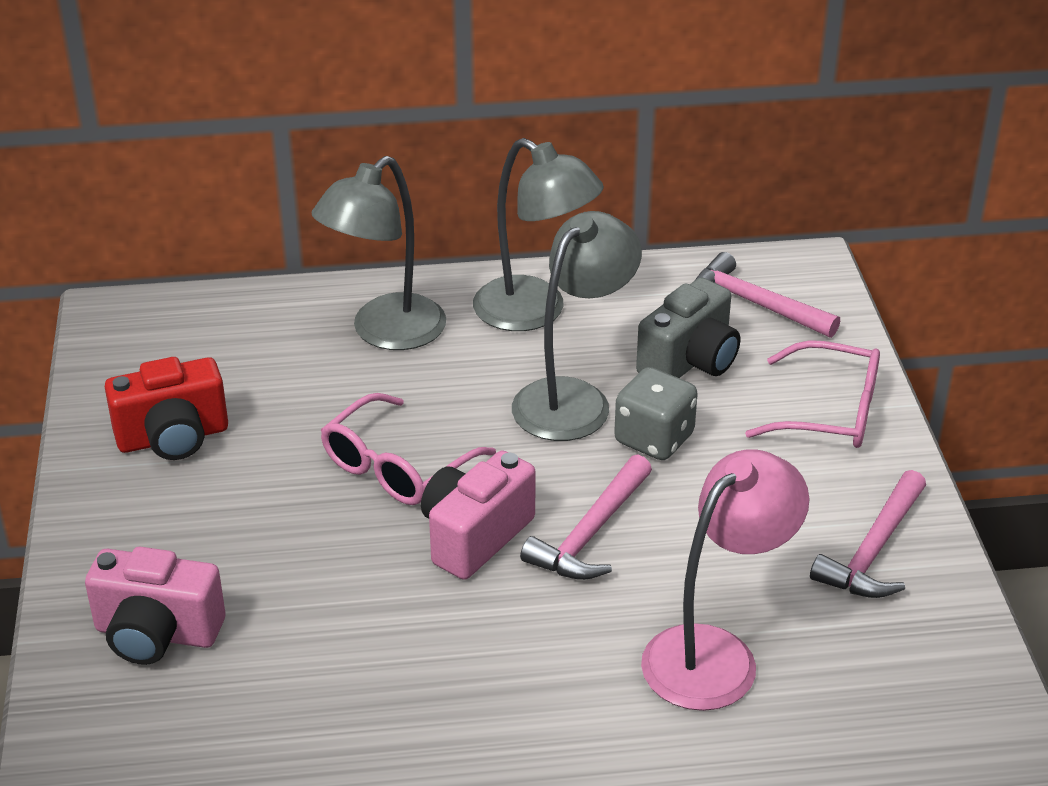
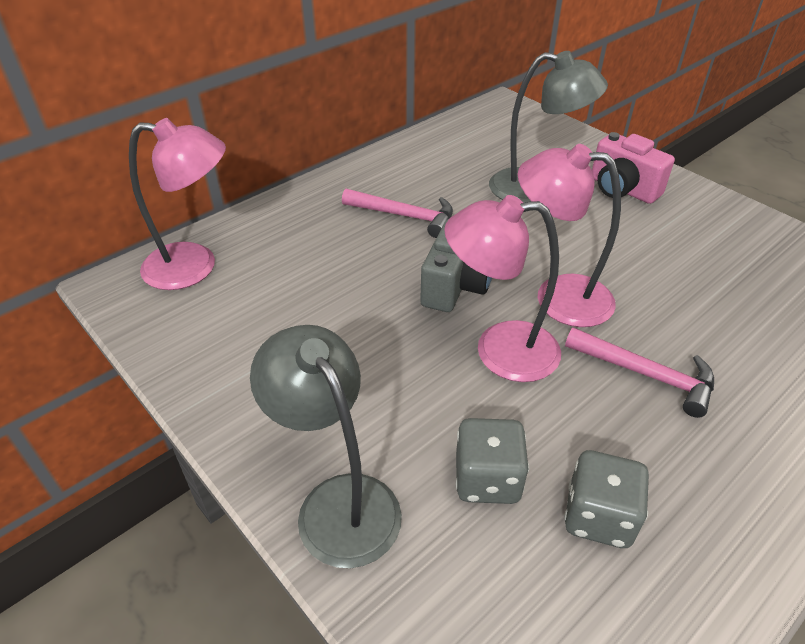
grey dice: 1 -> 2
grey lamp: 3 -> 2
pink camera: 2 -> 1
pink glasses: 2 -> 0
pink hammer: 3 -> 2
pink lamp: 1 -> 3
red camera: 1 -> 0

